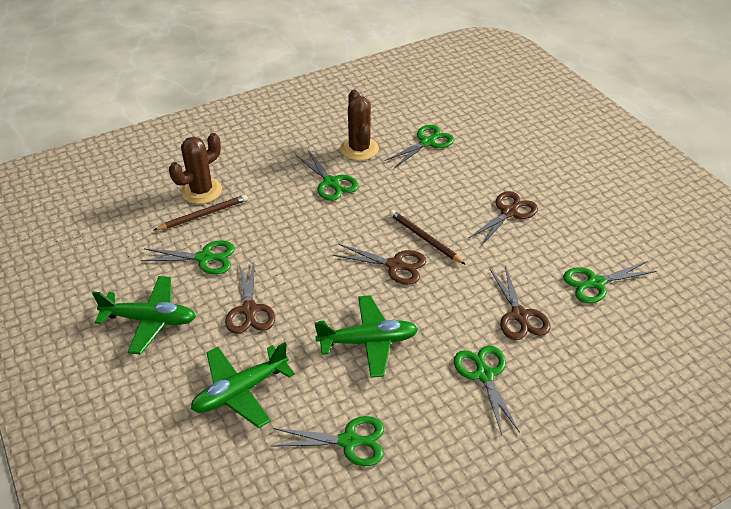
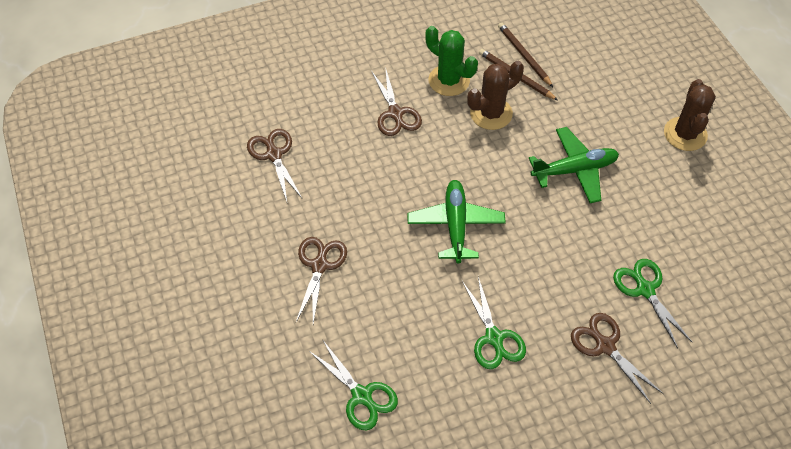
green cactus: 0 -> 1
green plane: 3 -> 2
green scissors: 6 -> 3

